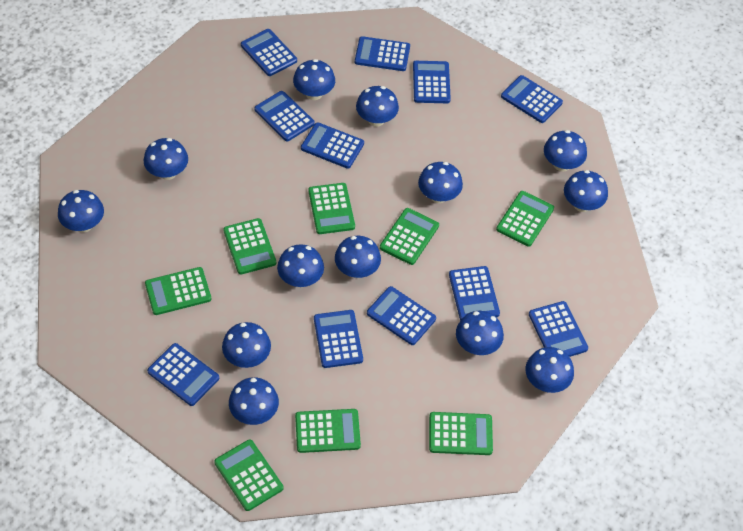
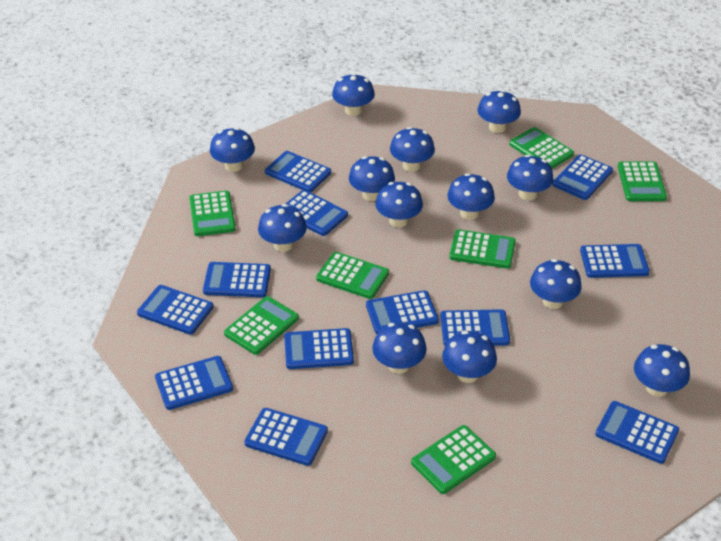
blue calculator: 11 -> 12
green calculator: 8 -> 7

